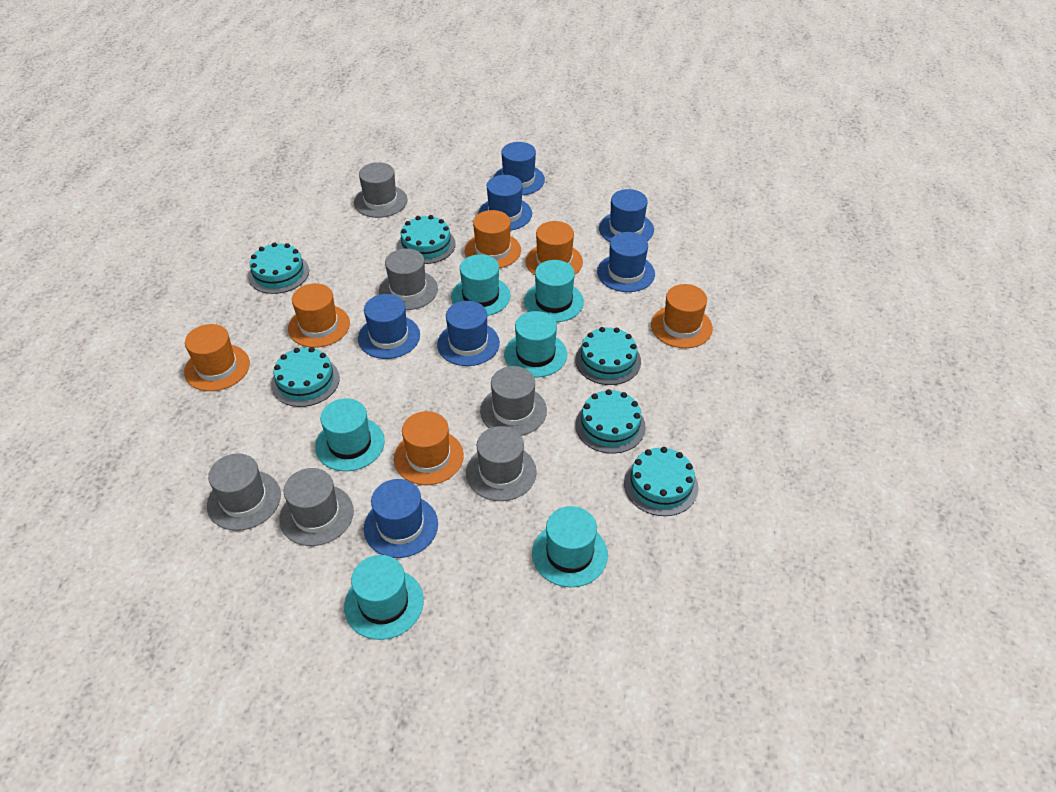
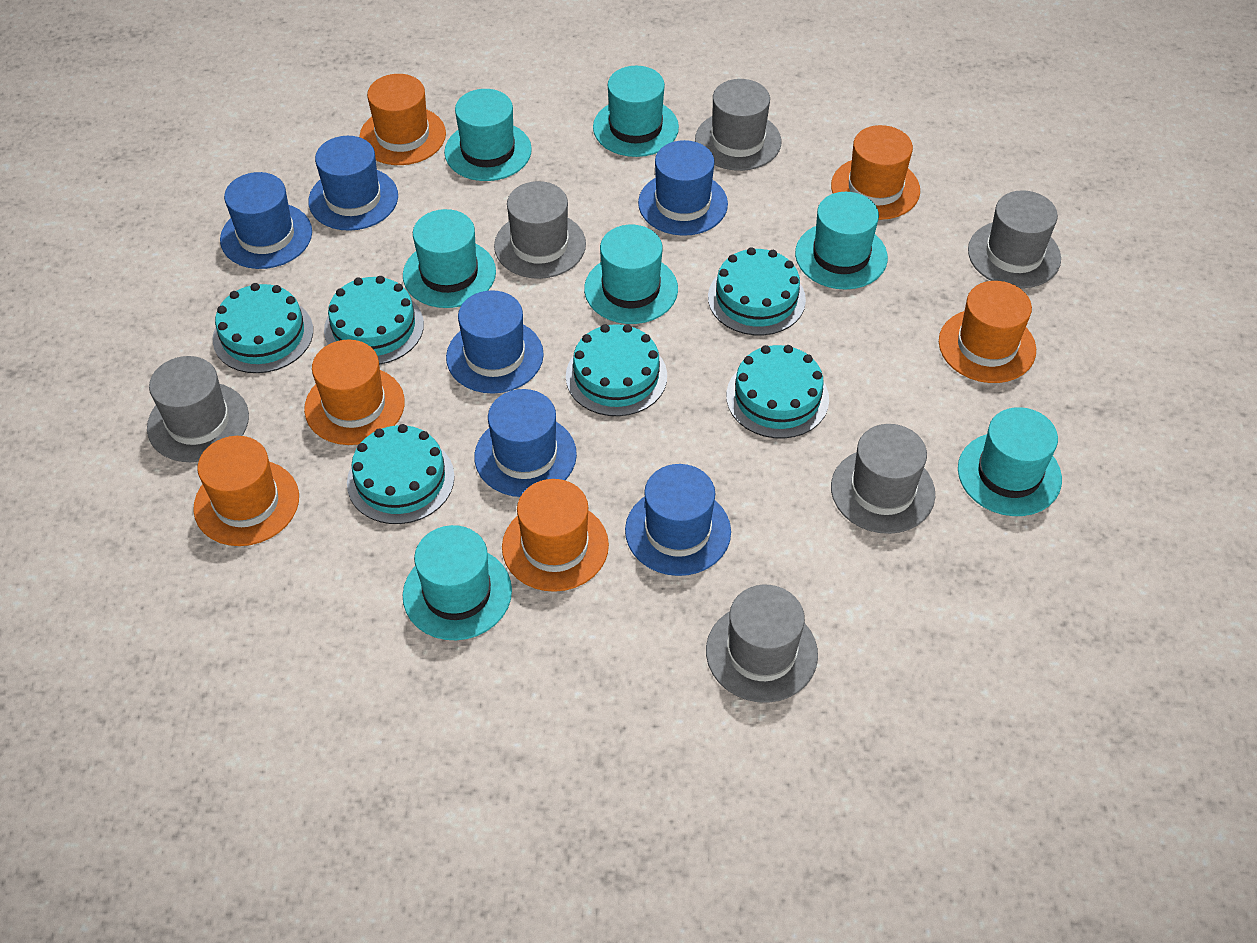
blue hat: 7 -> 6
turquoise hat: 6 -> 7

